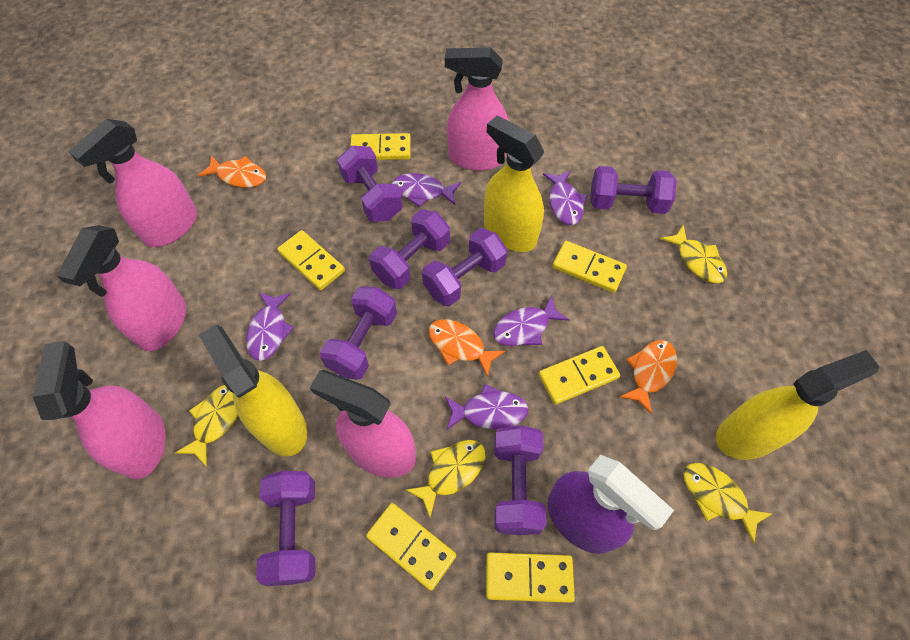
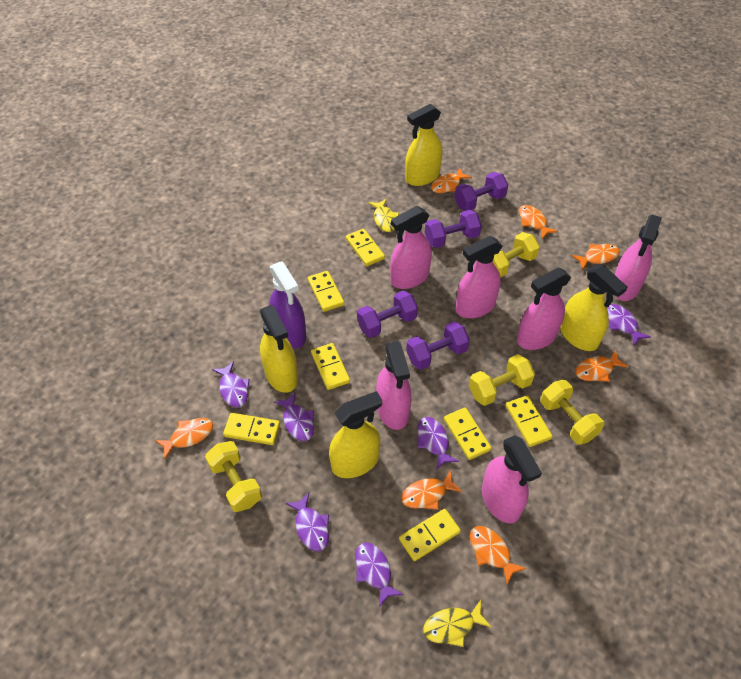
orange fish: 3 -> 7
pink spray bottle: 5 -> 6
purple dumbbell: 7 -> 4
purple fish: 5 -> 6
yellow domino: 6 -> 7
yellow dumbbell: 0 -> 4
yellow fish: 4 -> 2
yellow spray bottle: 3 -> 4

